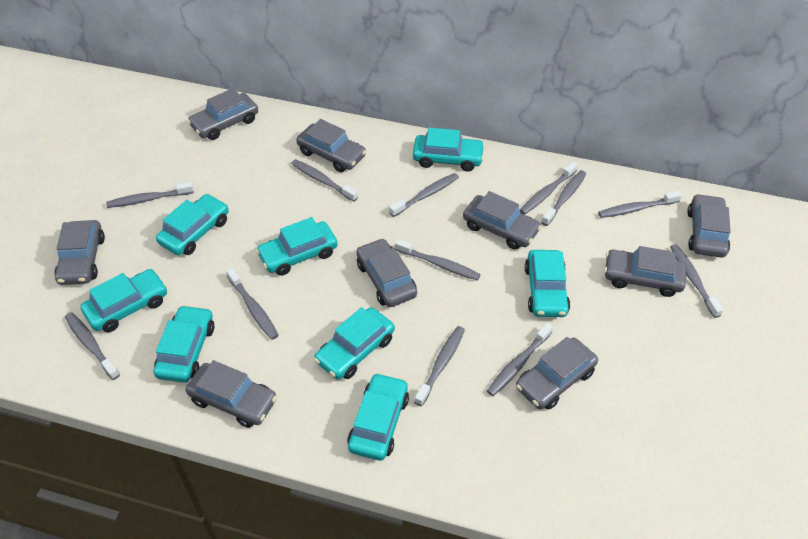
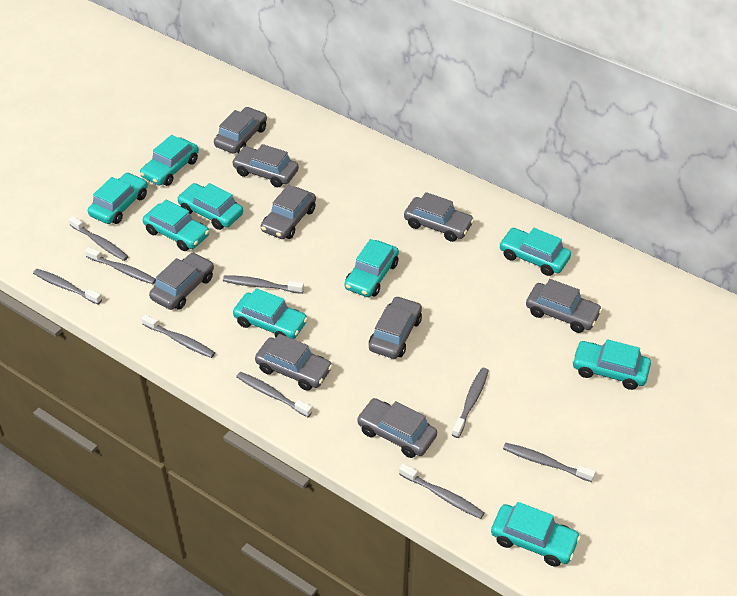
grey toothbrush: 12 -> 9
turquoise car: 8 -> 9

